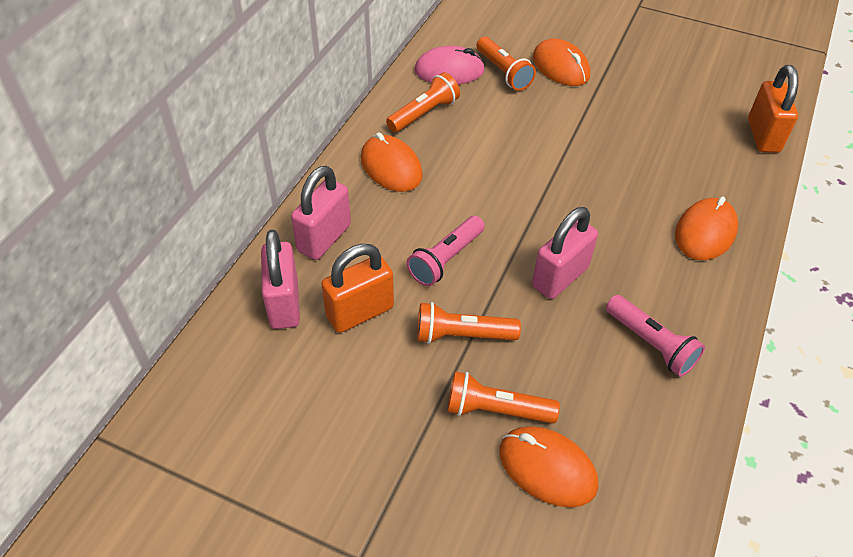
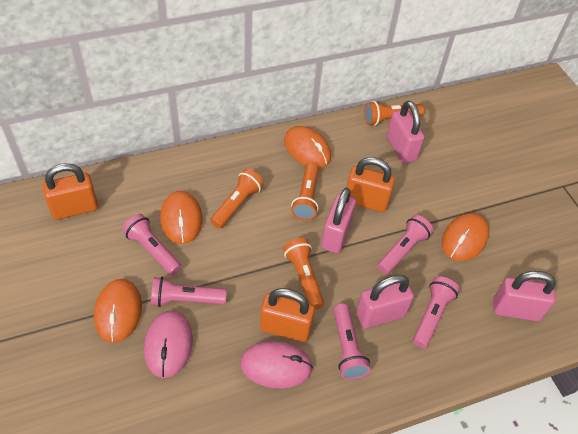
orange padlock: 2 -> 3
pink flashlight: 2 -> 5
pink mouse: 1 -> 2
pink padlock: 3 -> 4

